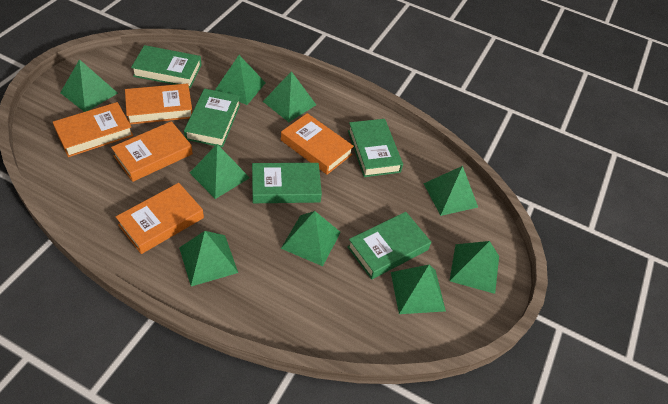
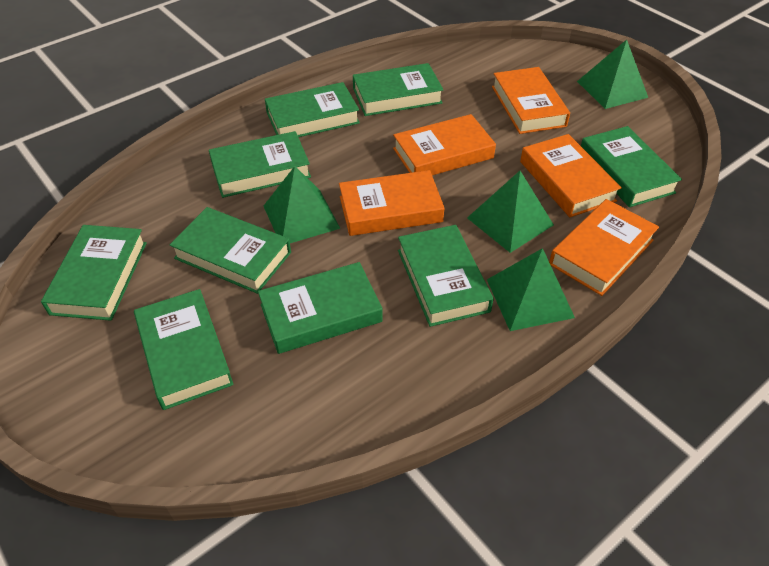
green book: 5 -> 9
green pyramid: 9 -> 4

